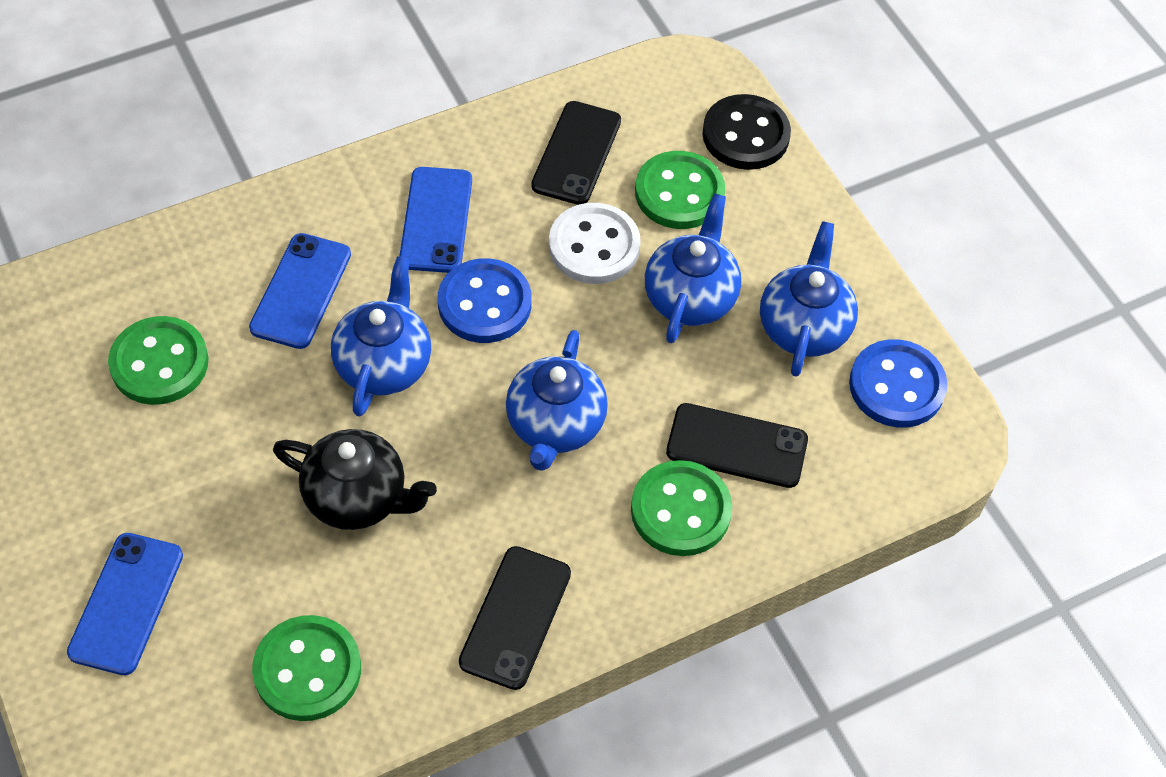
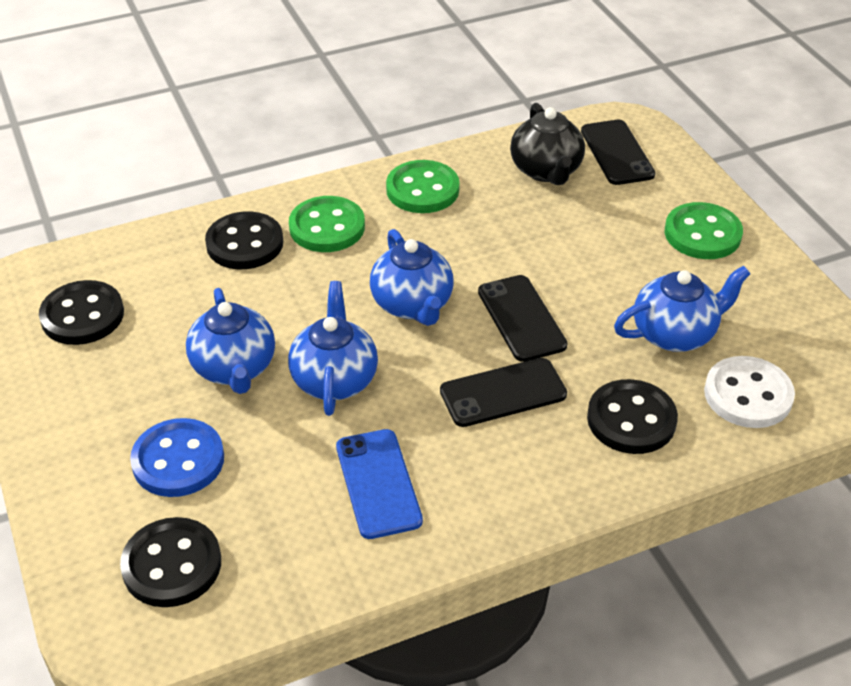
black button: 1 -> 4
blue button: 2 -> 1
blue phone: 3 -> 1
green button: 4 -> 3

